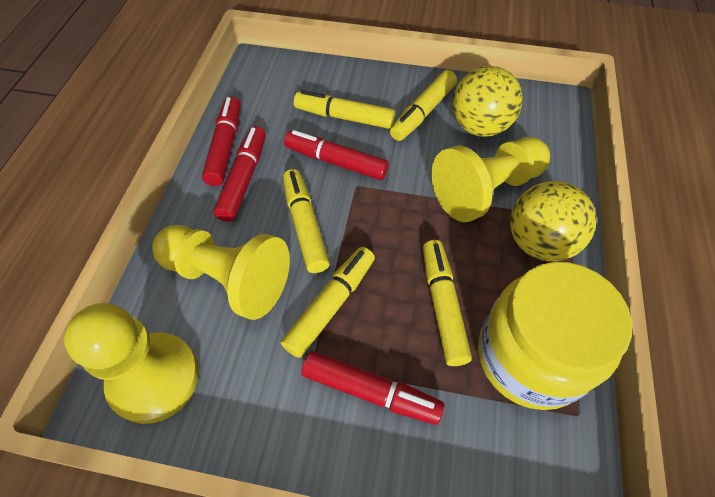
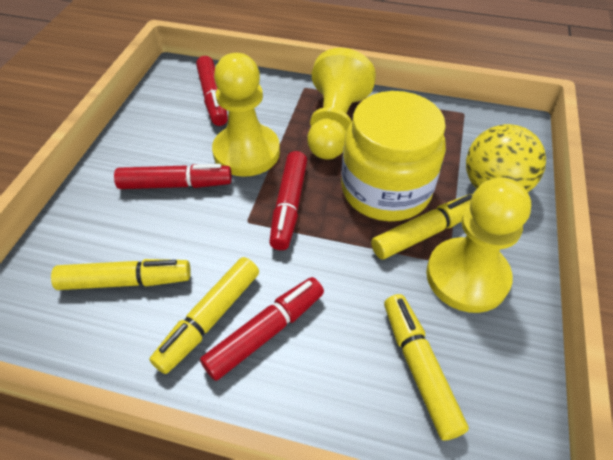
yellow ball: 2 -> 1
yellow marker: 5 -> 4

